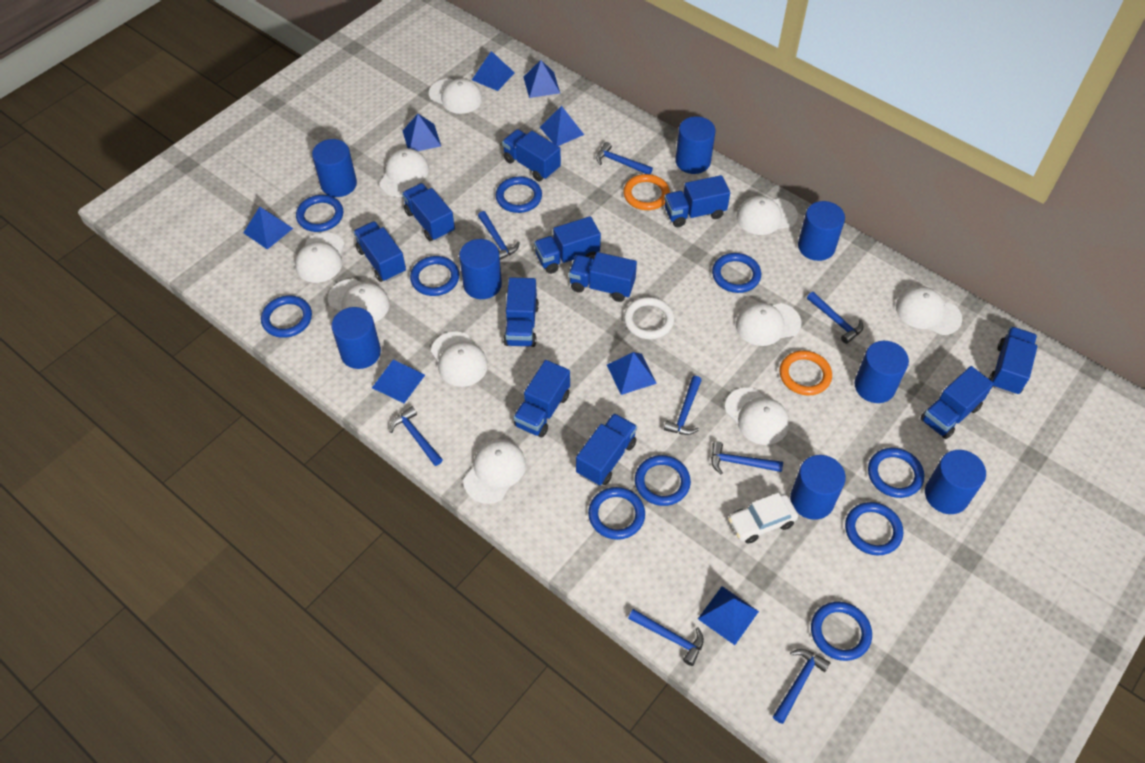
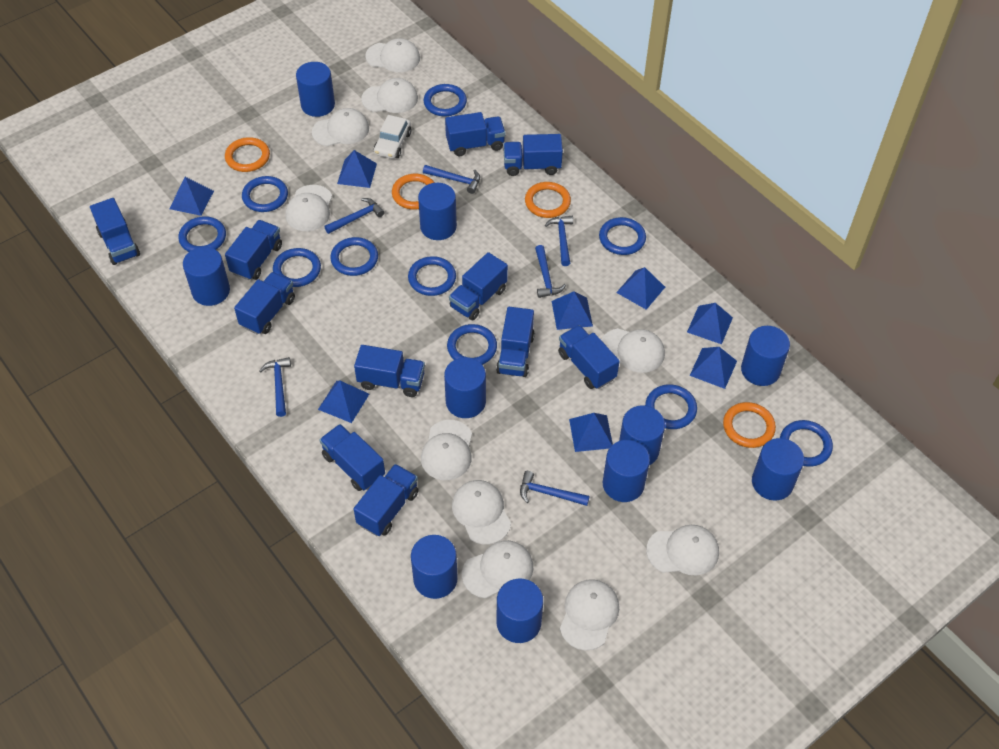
blue cylinder: 8 -> 10
blue hammer: 8 -> 6
orange ring: 2 -> 4
white ring: 1 -> 0

